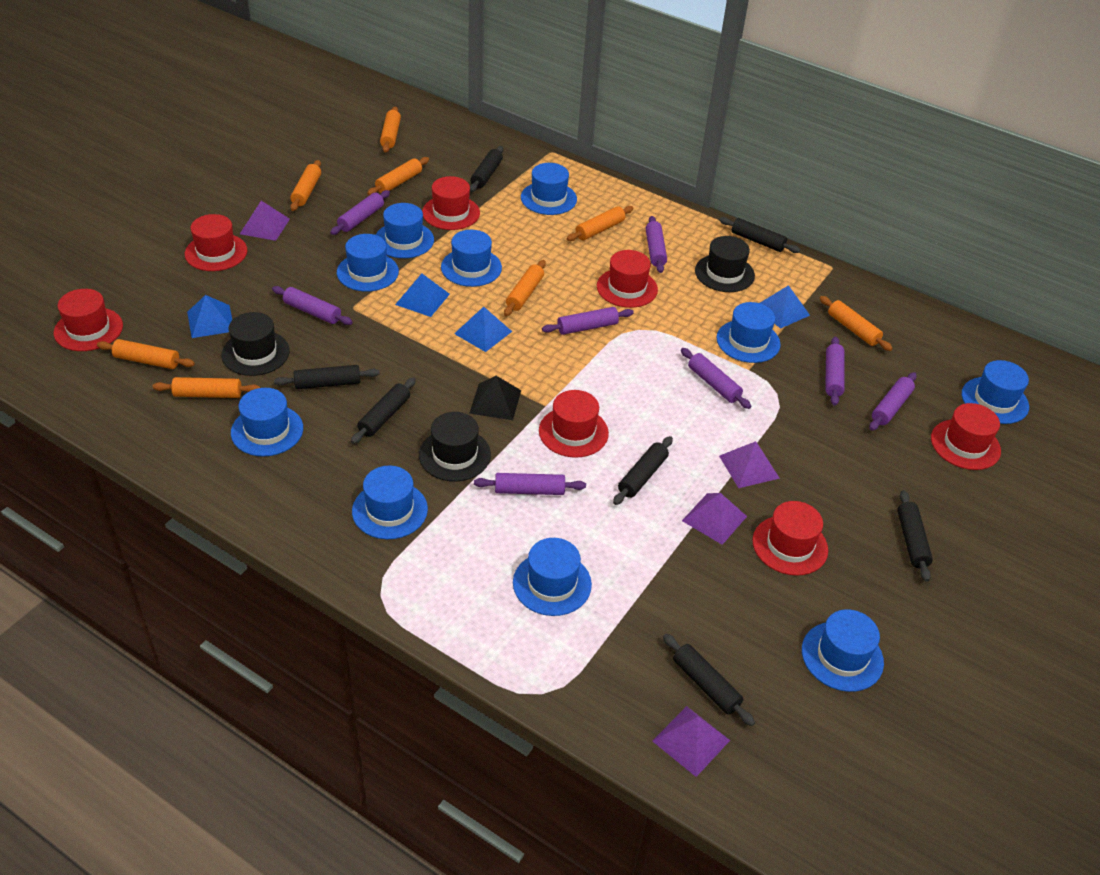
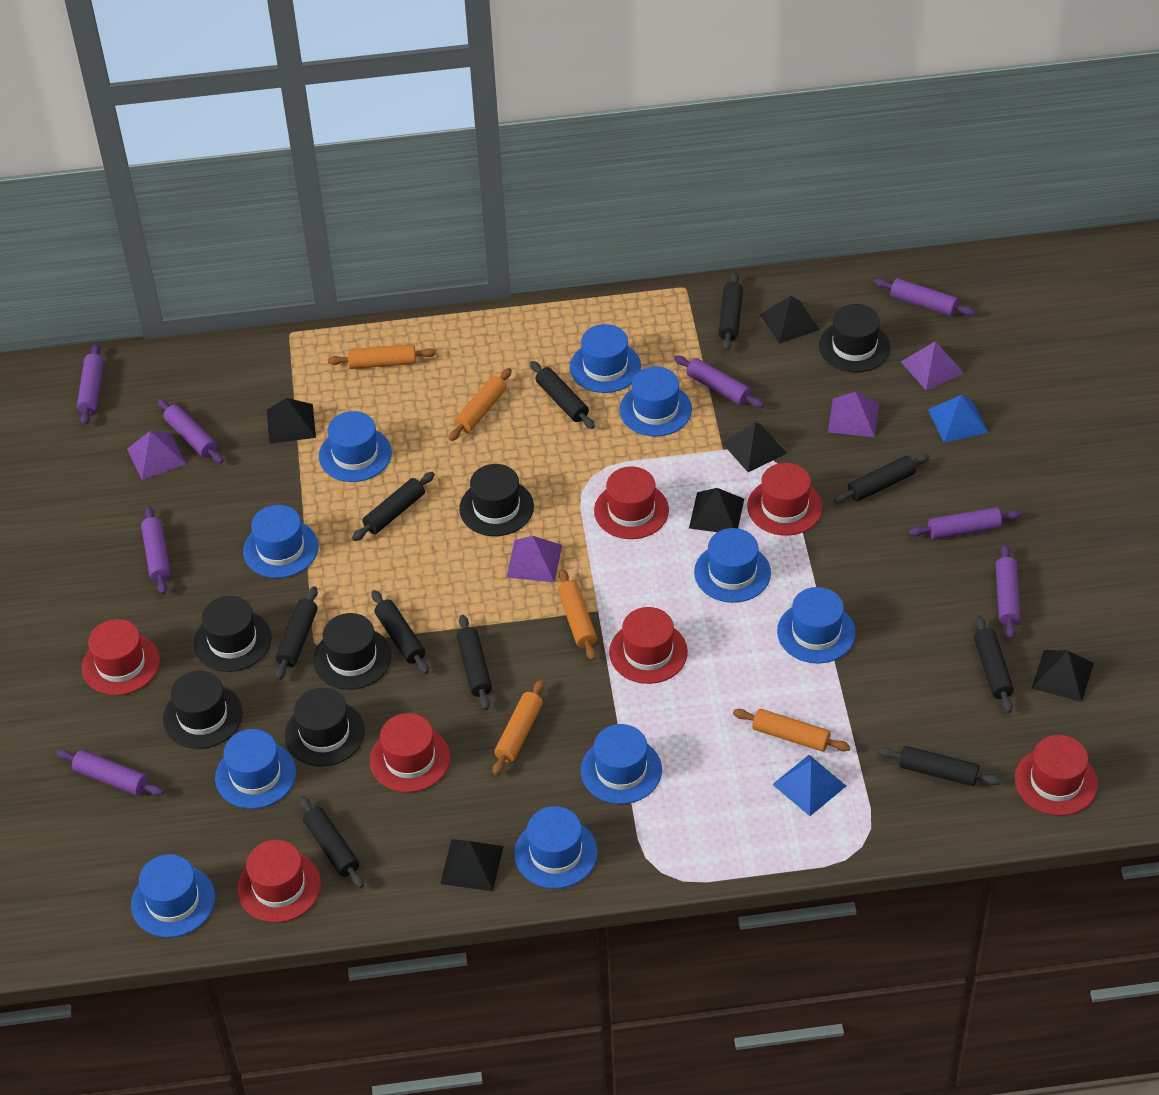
black hat: 3 -> 6
black pyramid: 1 -> 6
black rolling pin: 7 -> 10
blue pyramid: 4 -> 2
orange rolling pin: 8 -> 5

